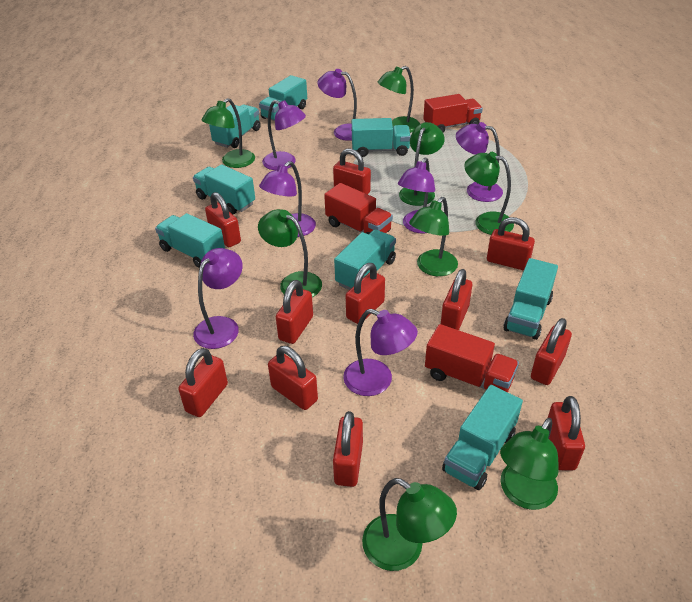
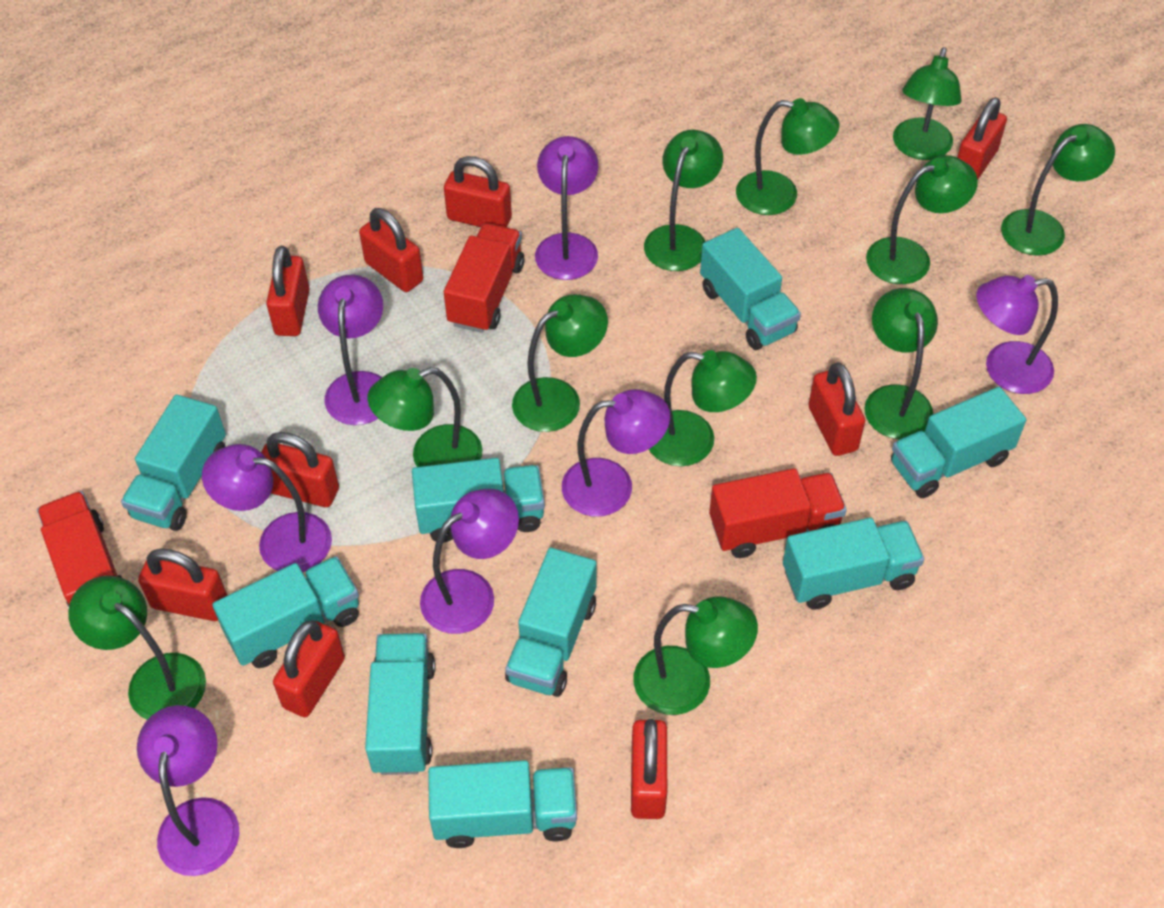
green lamp: 8 -> 11
red padlock: 11 -> 9
turquoise truck: 8 -> 9

